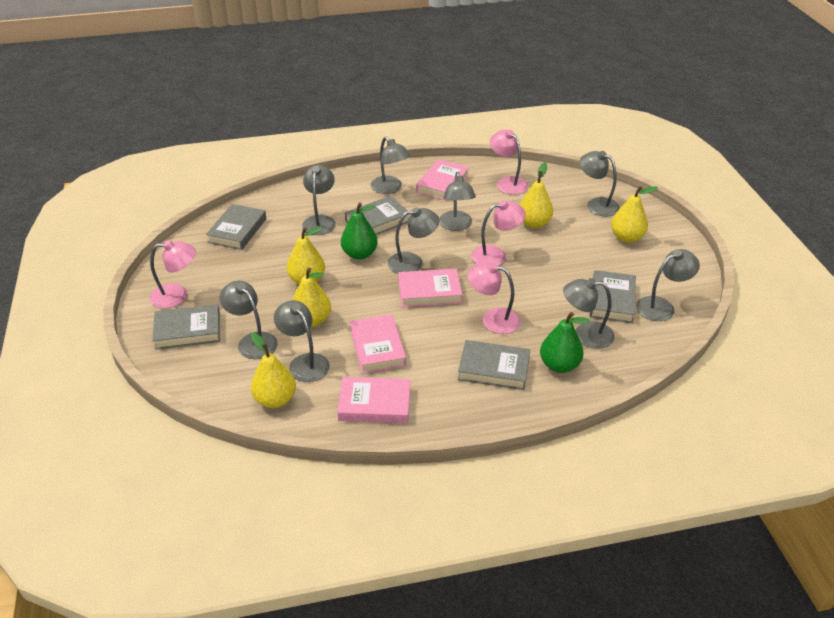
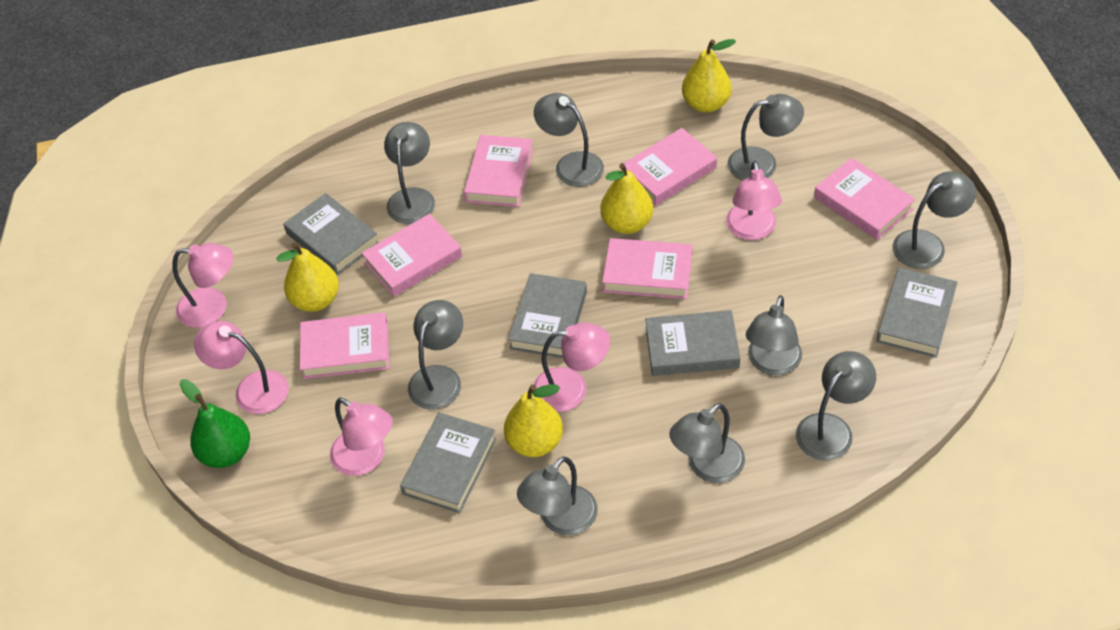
green pear: 2 -> 1
pink book: 4 -> 6
pink lamp: 4 -> 5
yellow pear: 5 -> 4

